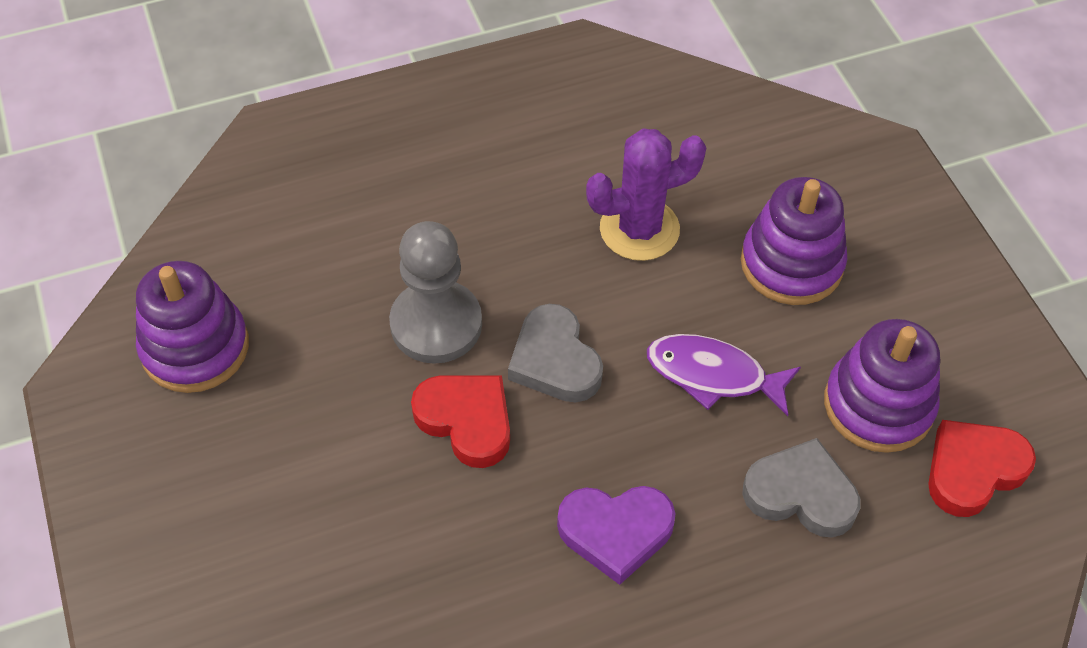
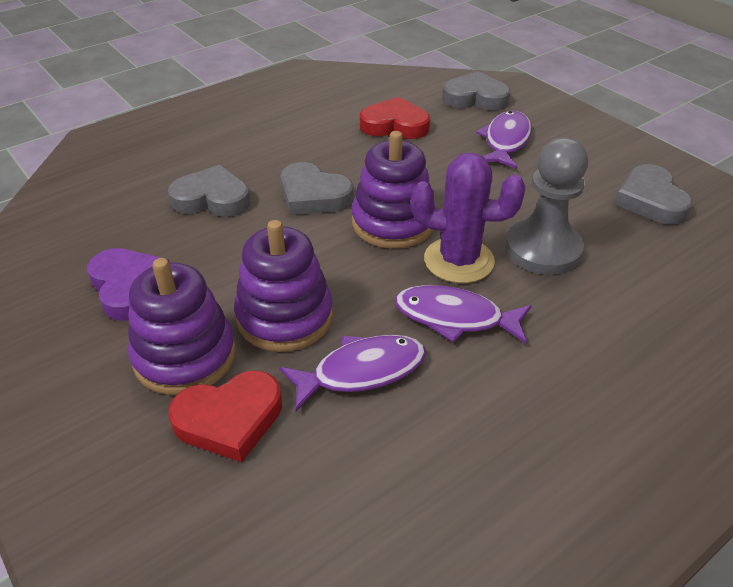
grey heart: 2 -> 4
purple fish: 1 -> 3

